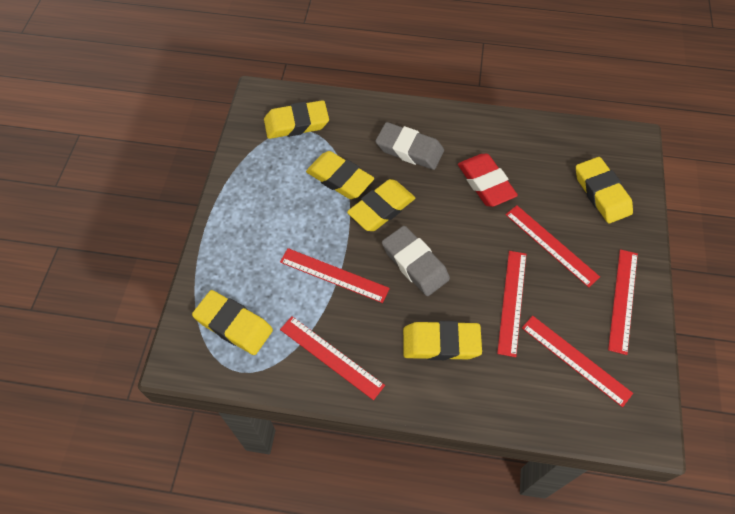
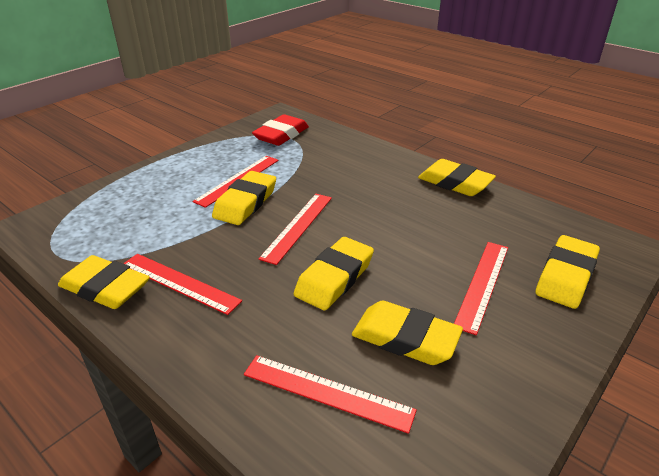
grey eraser: 2 -> 0
red ruler: 6 -> 5

